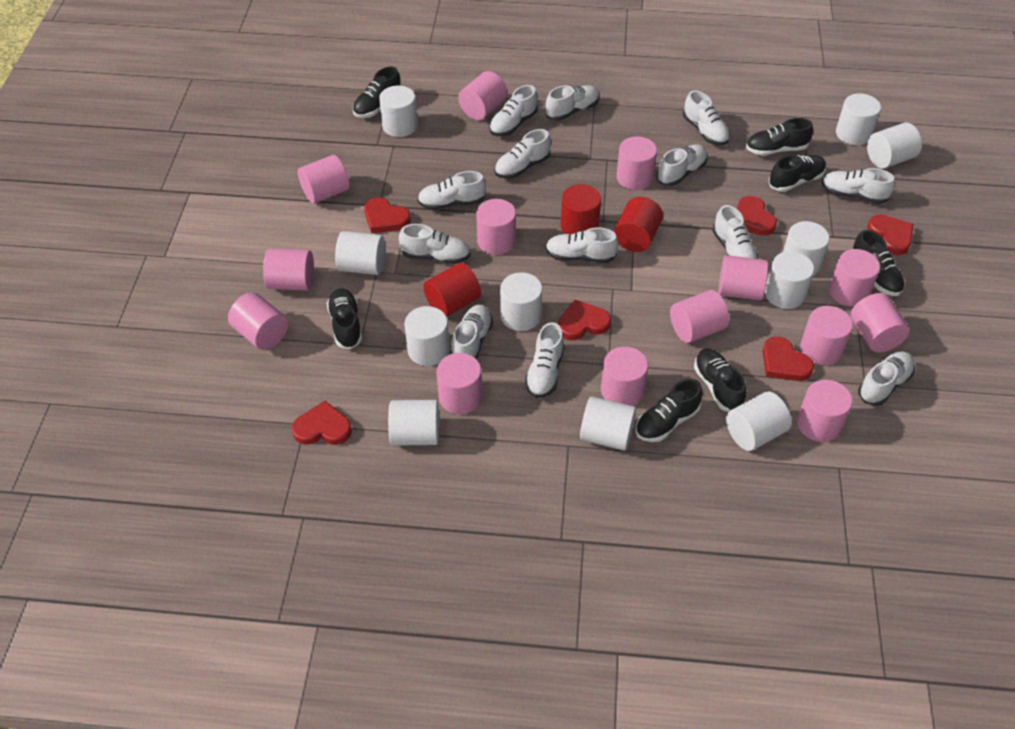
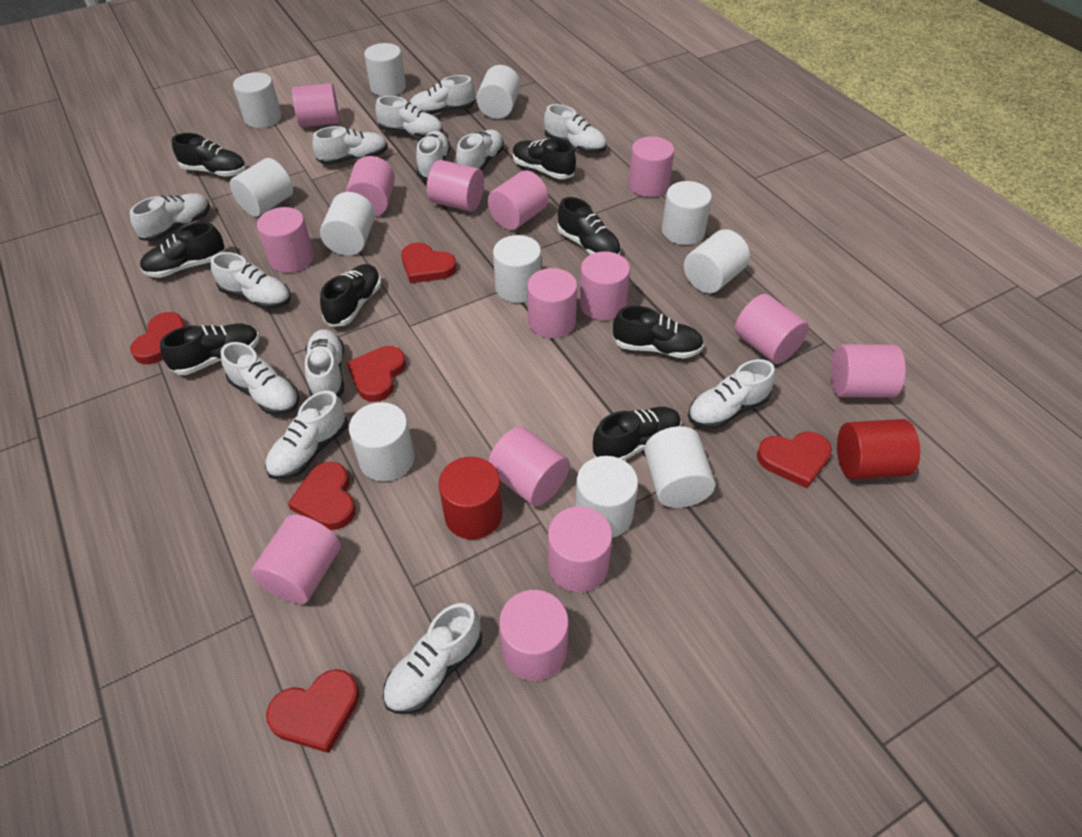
black shoe: 7 -> 8
red cylinder: 3 -> 2

